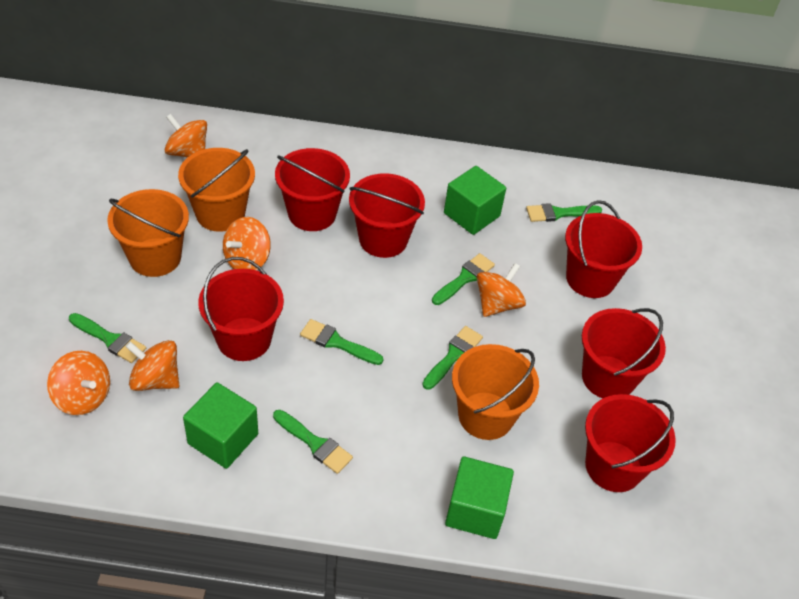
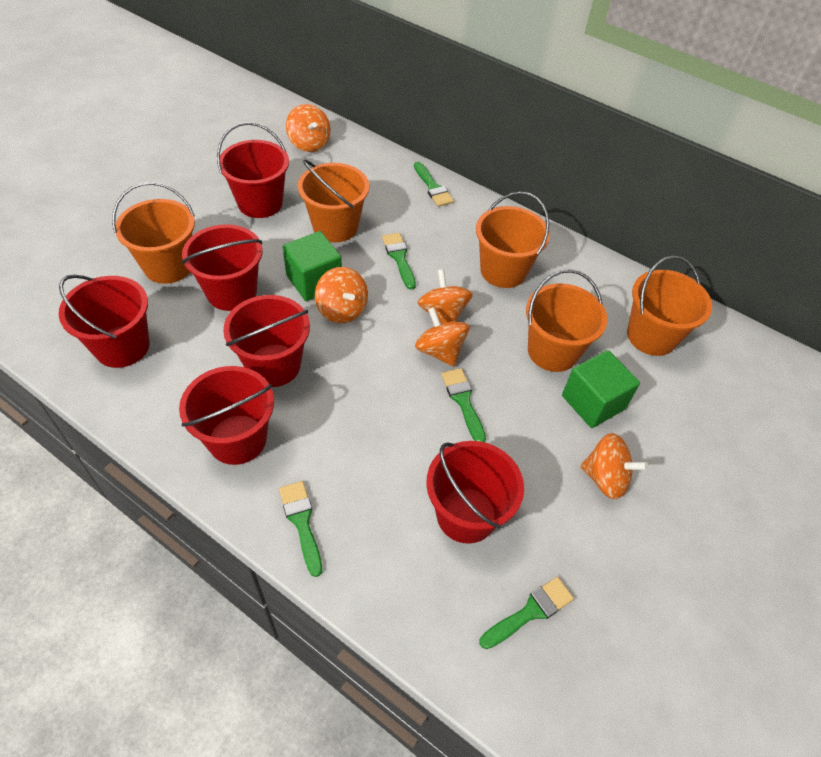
green brush: 6 -> 5
green cube: 3 -> 2
orange bucket: 3 -> 5

